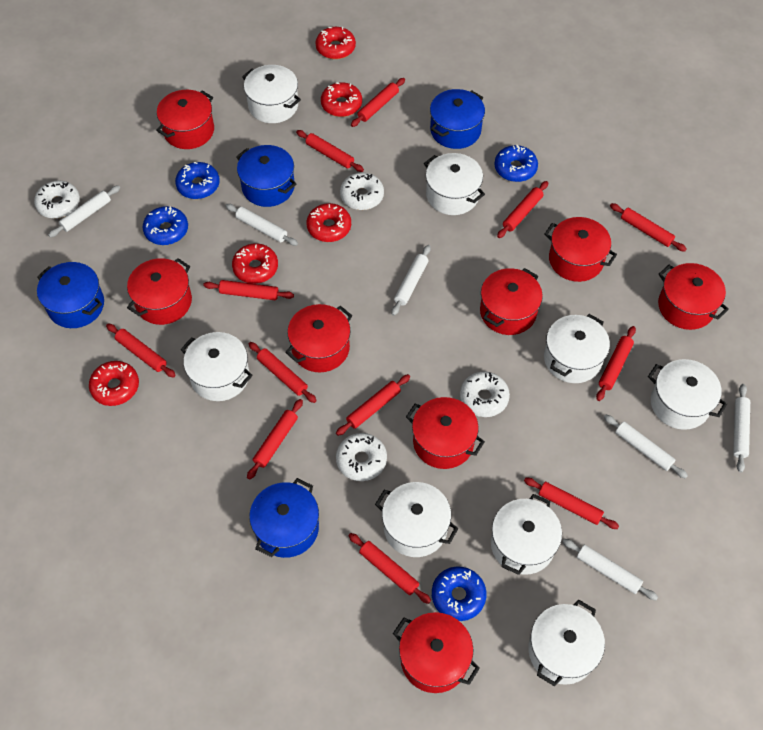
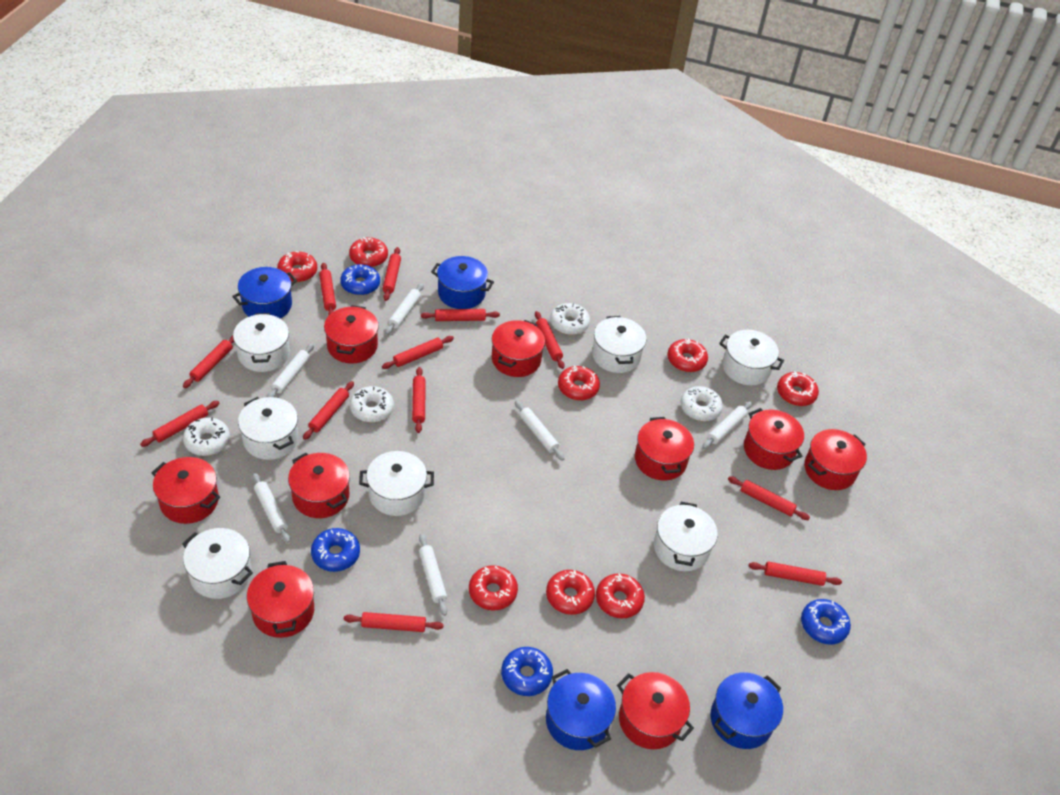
red donut: 5 -> 8
red pot: 8 -> 9
white pot: 8 -> 7

